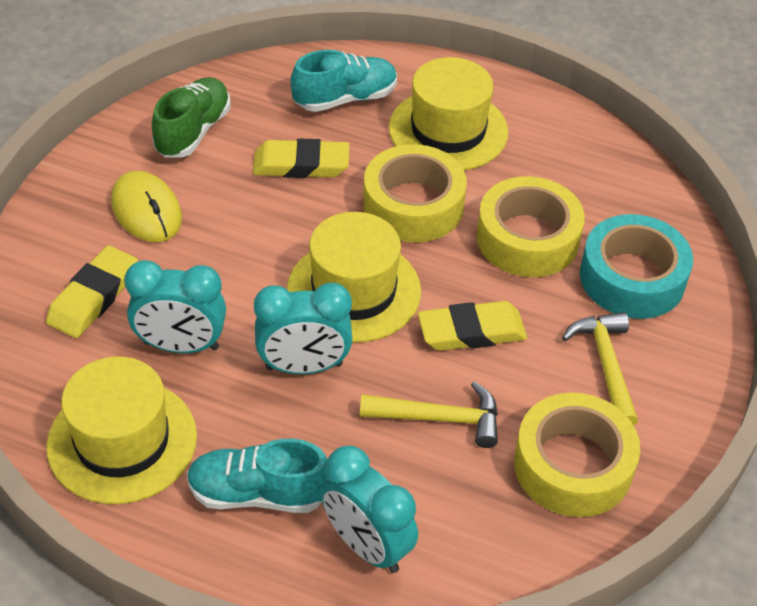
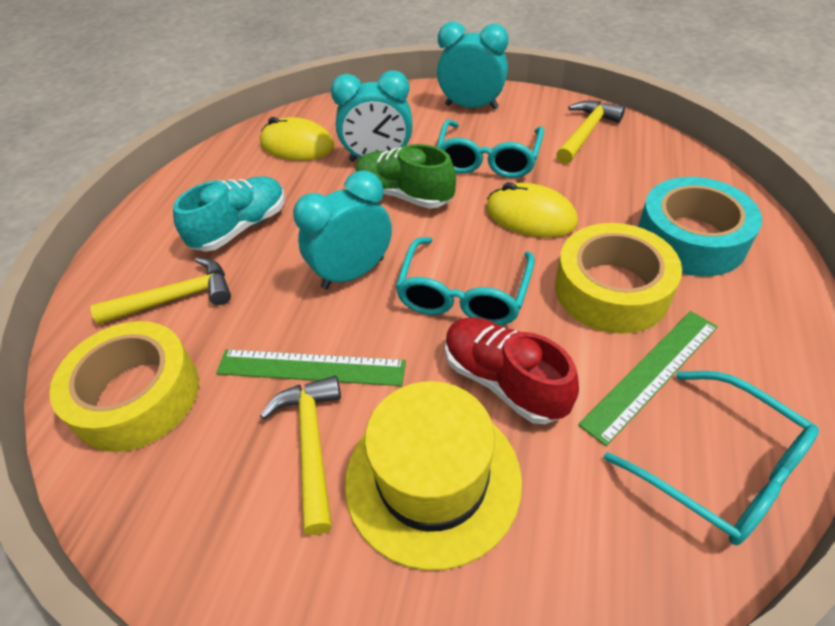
green ruler: 0 -> 2
red shoe: 0 -> 1
turquoise glasses: 0 -> 3
turquoise shoe: 2 -> 1
yellow eraser: 3 -> 0
yellow hammer: 2 -> 3
yellow hat: 3 -> 1
yellow mouse: 1 -> 2
yellow tape: 3 -> 2

